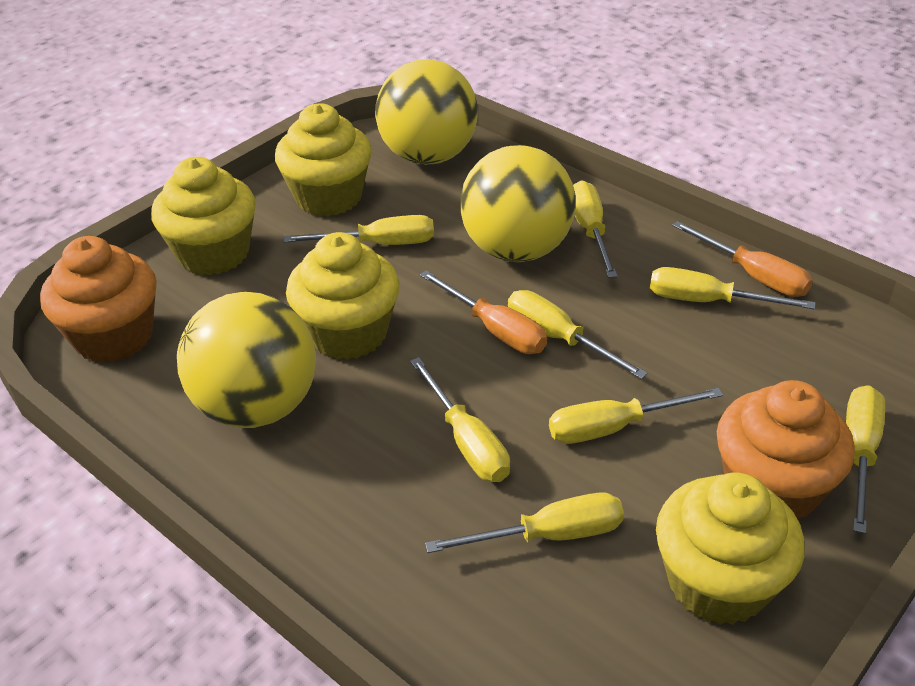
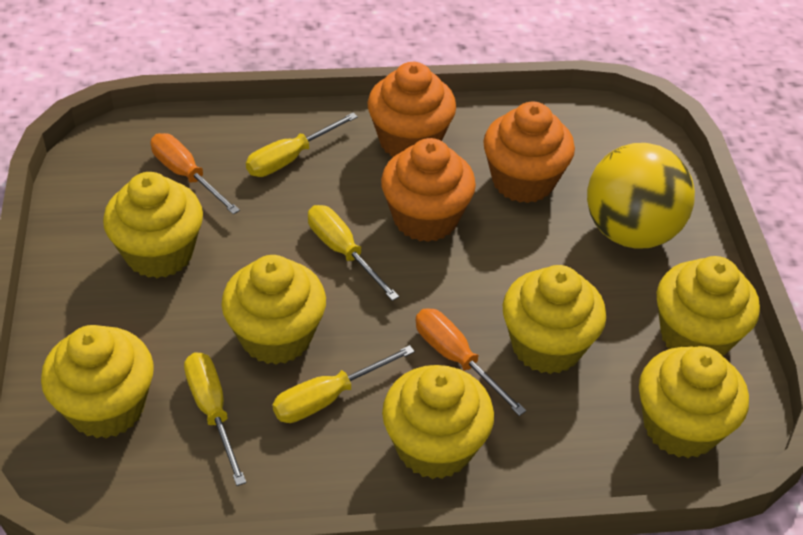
orange cupcake: 2 -> 3
yellow ball: 3 -> 1
yellow cupcake: 4 -> 7
yellow screwdriver: 8 -> 4

